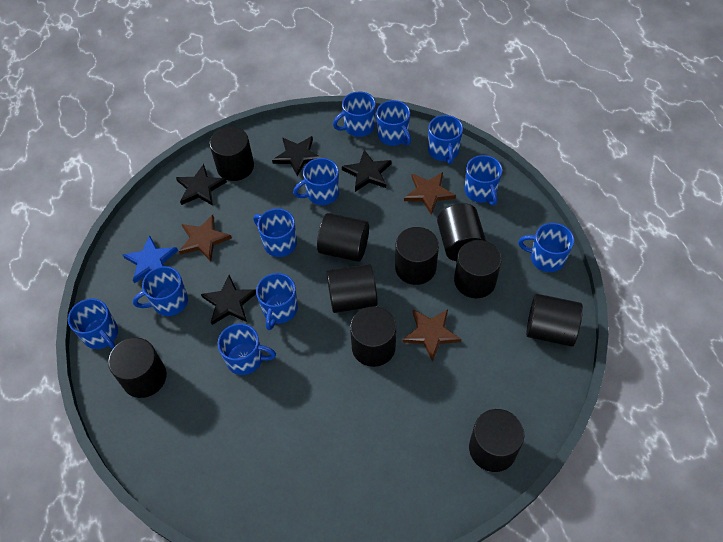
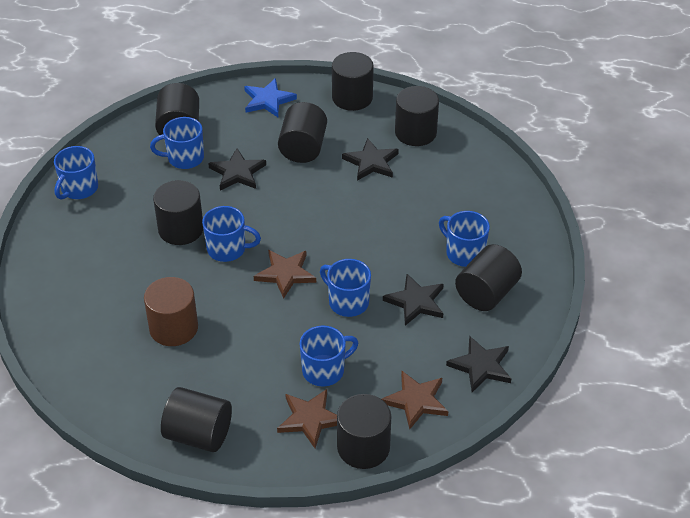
black cylinder: 10 -> 8
blue mug: 11 -> 6
brown cylinder: 0 -> 1

